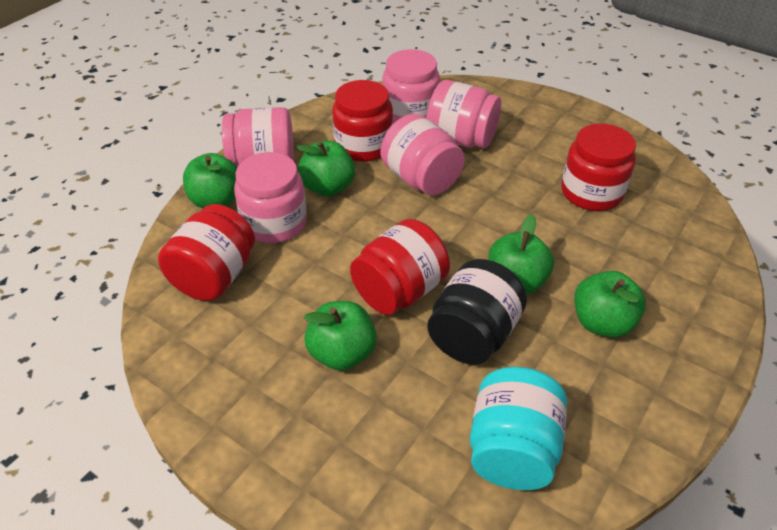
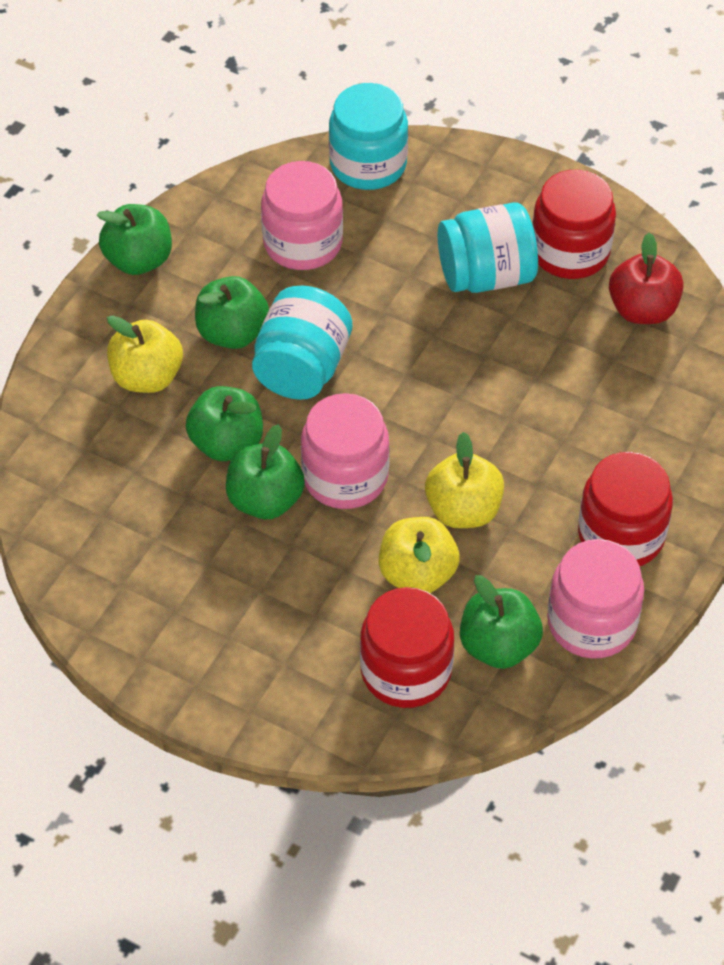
black jar: 1 -> 0
pink jar: 5 -> 3
red apple: 0 -> 1
red jar: 4 -> 3
turquoise jar: 1 -> 3
yellow apple: 0 -> 3

